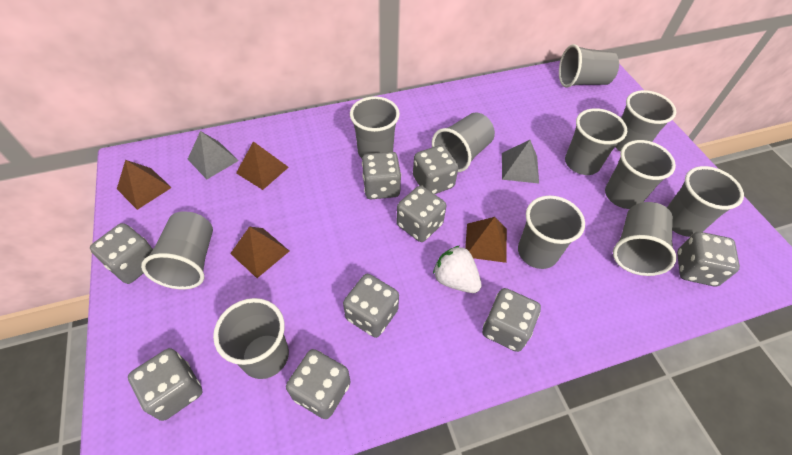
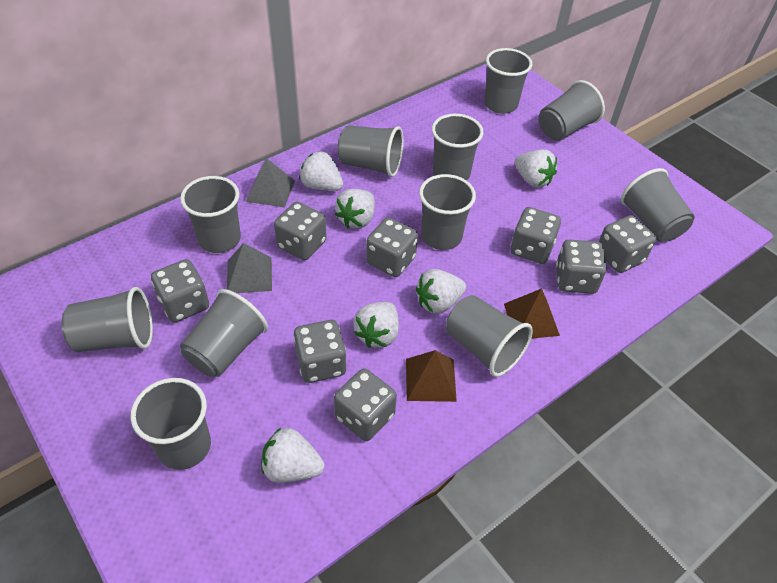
brown pyramid: 4 -> 2
grey dice: 9 -> 8
white strawberry: 1 -> 6

